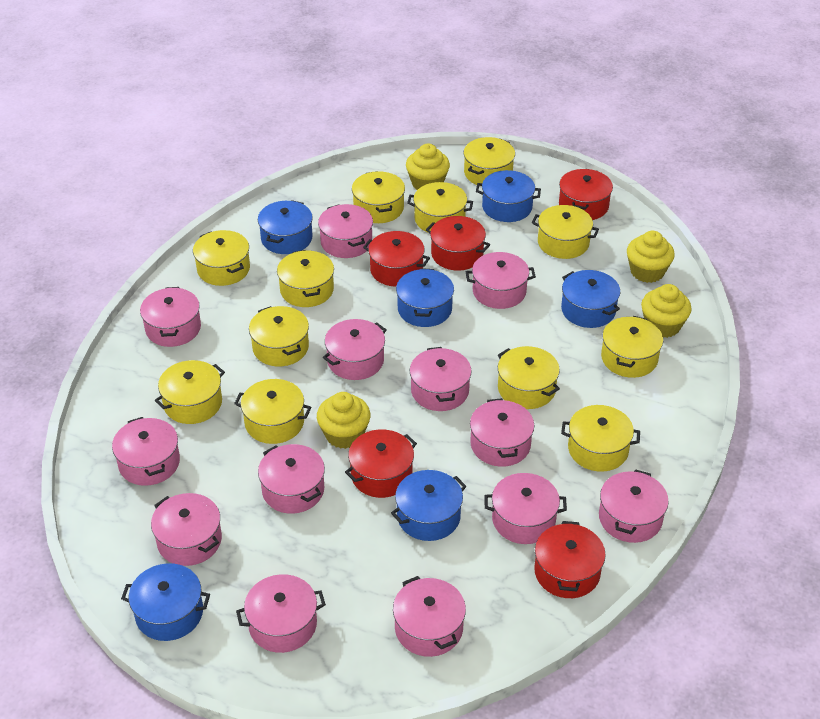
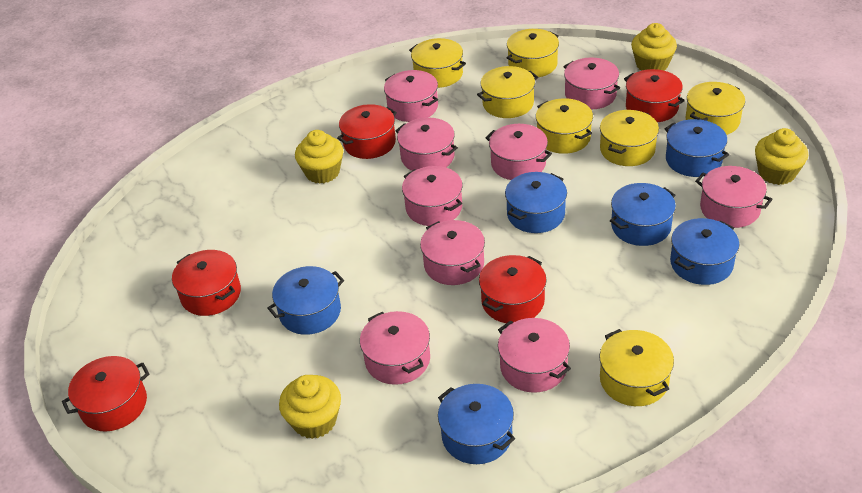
pink pot: 13 -> 9
yellow pot: 12 -> 7

